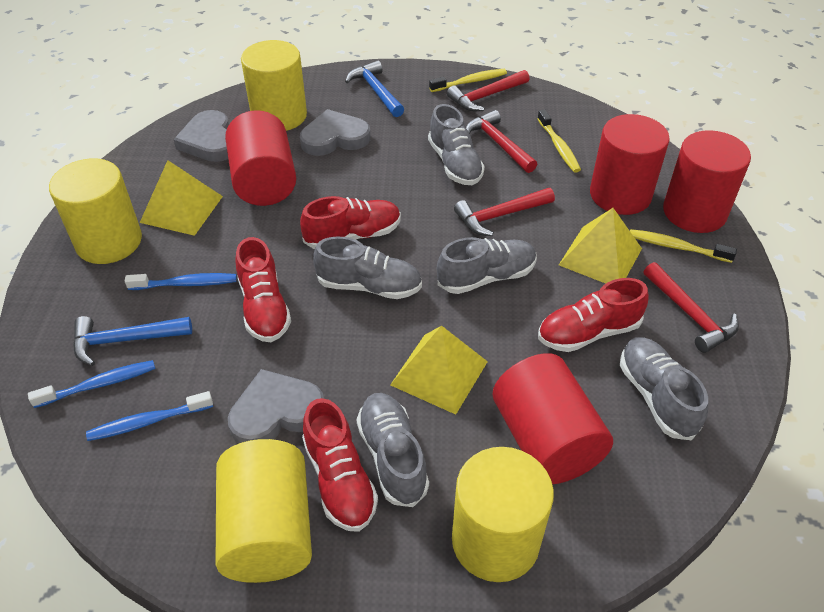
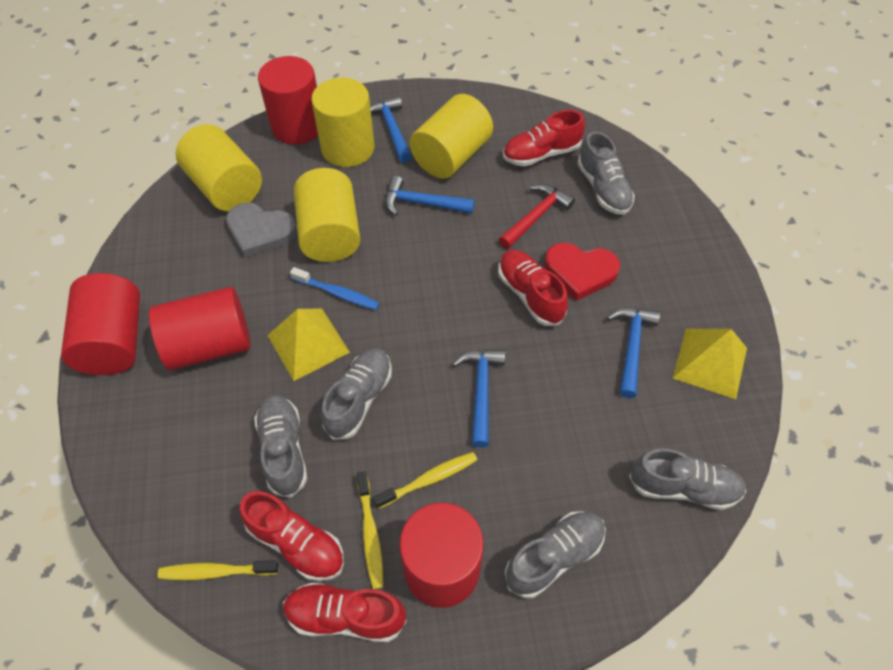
blue hammer: 2 -> 4
blue toothbrush: 3 -> 1
grey heart: 3 -> 1
red hammer: 4 -> 1
red heart: 0 -> 1
yellow pyramid: 3 -> 2

